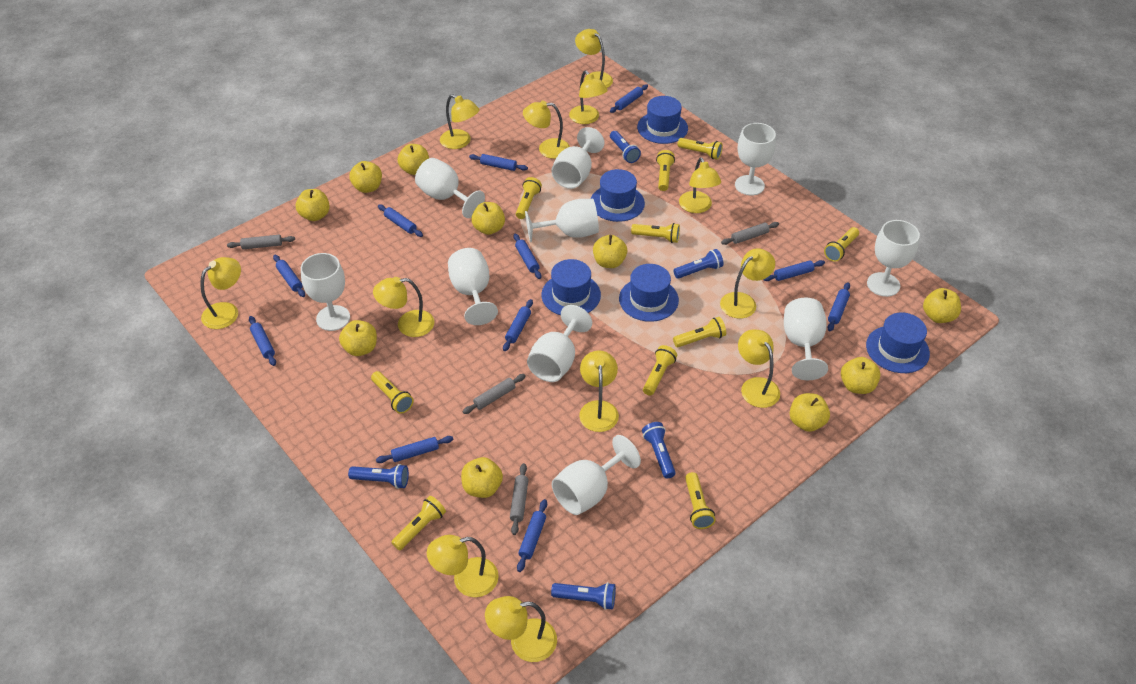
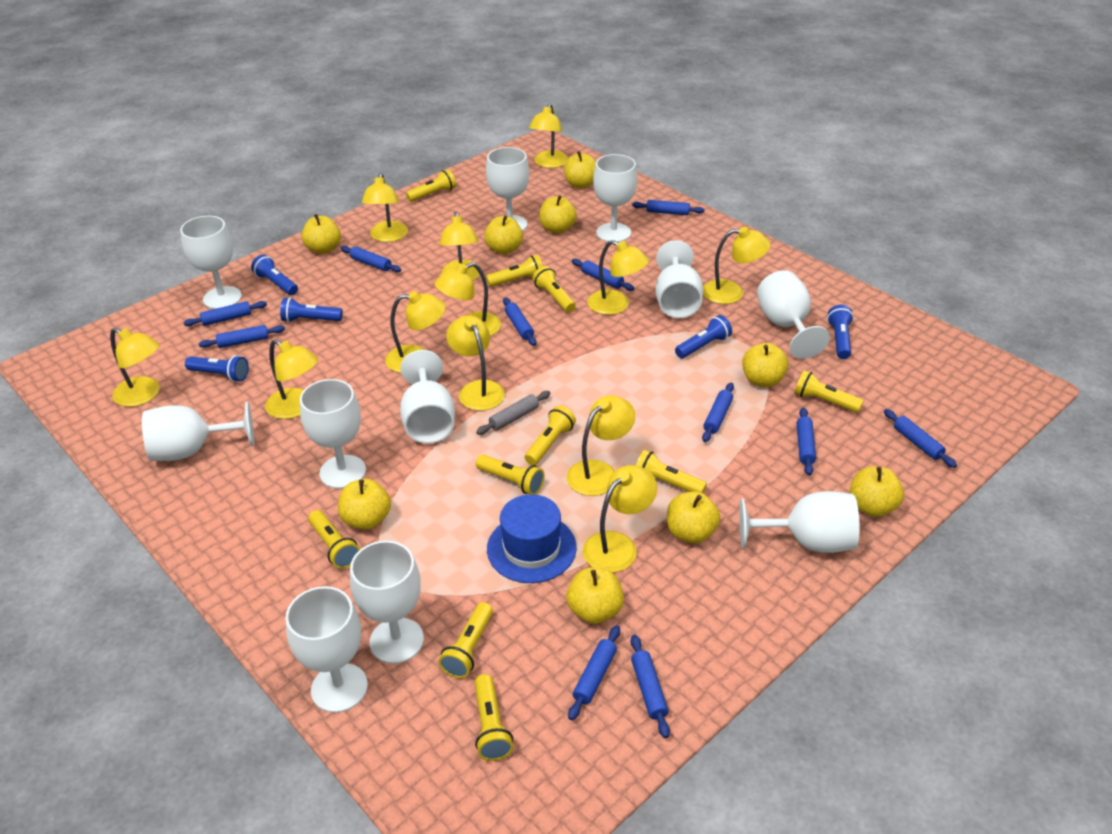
blue hat: 5 -> 1
grey rolling pin: 4 -> 1
white goblet: 10 -> 11
yellow apple: 10 -> 9

